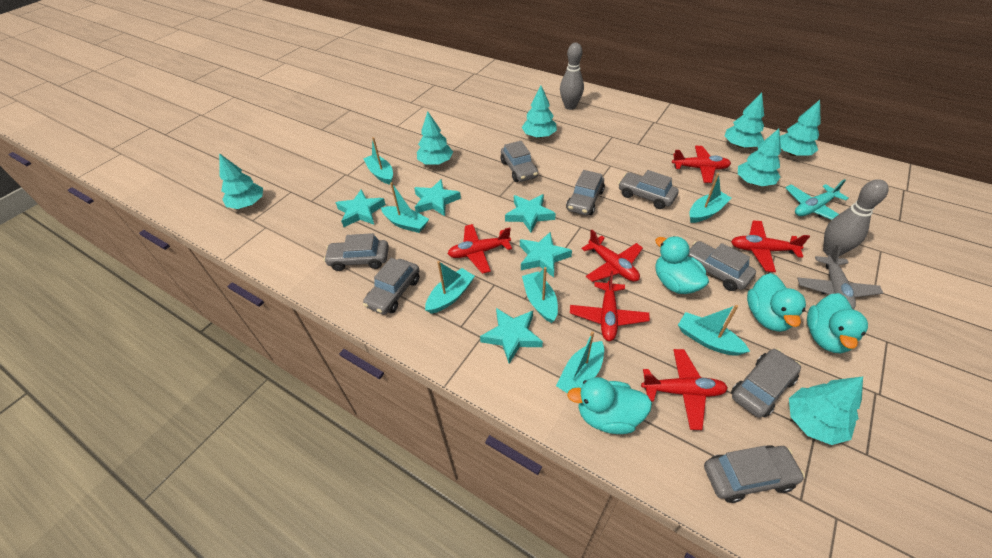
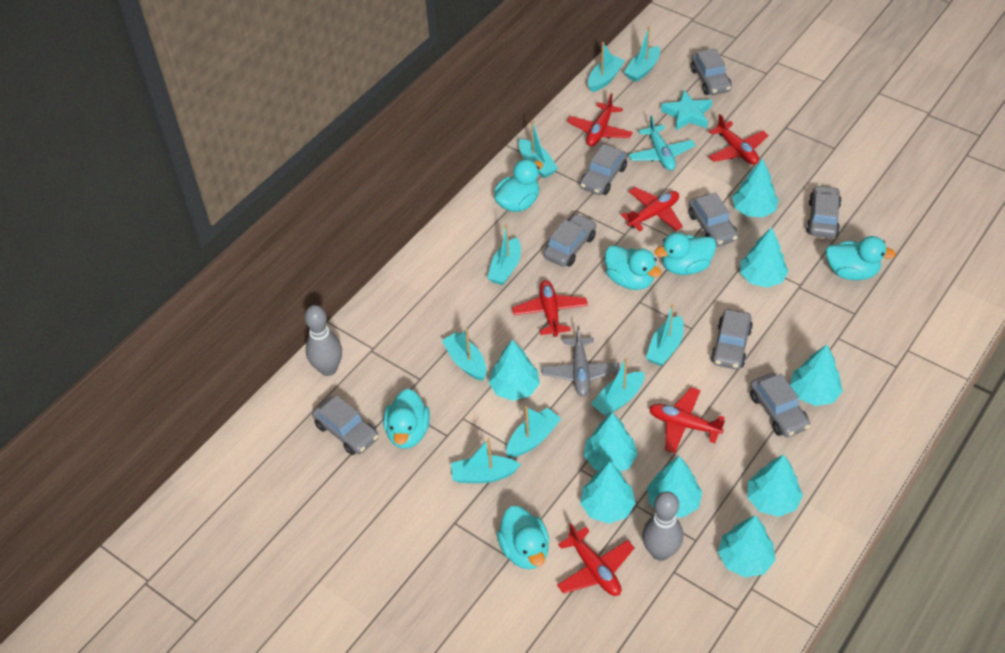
turquoise boat: 7 -> 9
turquoise duck: 4 -> 6
turquoise star: 5 -> 1
turquoise tree: 7 -> 9

